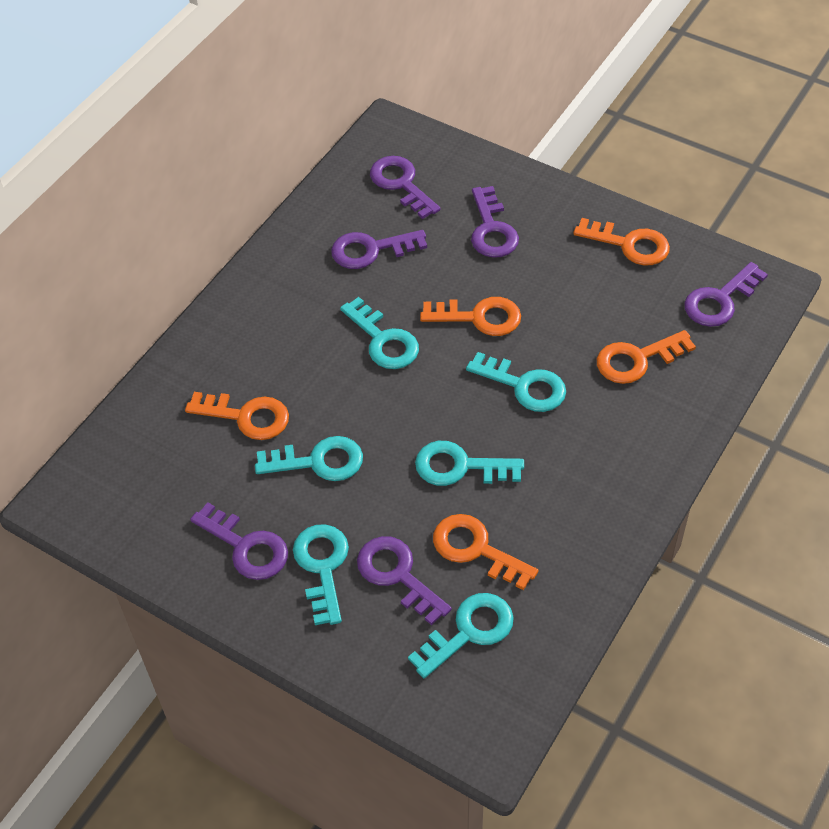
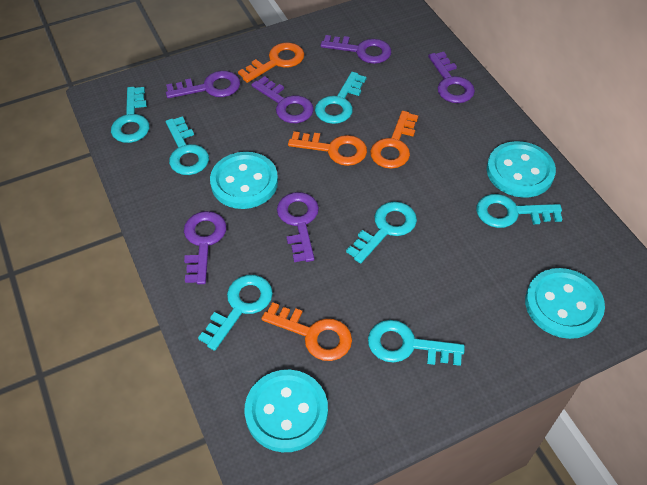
orange key: 5 -> 4
turquoise button: 0 -> 4
turquoise key: 6 -> 7

